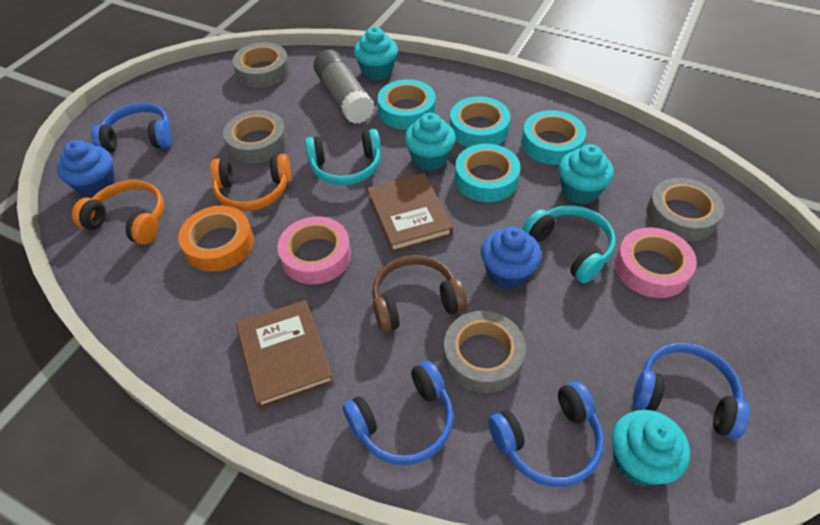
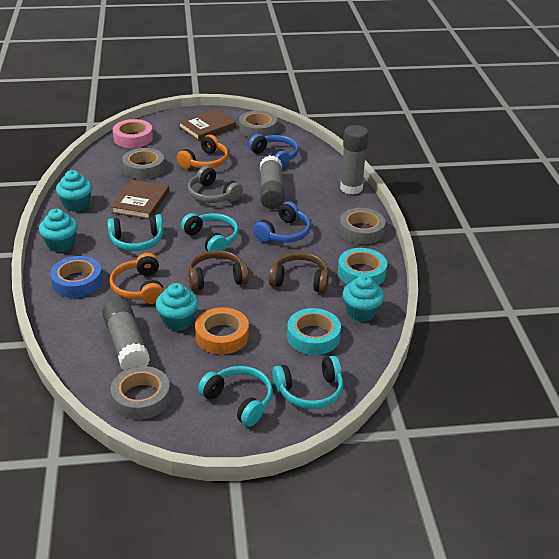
blue cupcake: 2 -> 0
blue headphones: 4 -> 2
blue tape: 0 -> 1
brown headphones: 1 -> 2
grey glue stick: 1 -> 3
grey headphones: 0 -> 1
pink tape: 2 -> 1
turquoise headphones: 2 -> 4
turquoise tape: 4 -> 2

